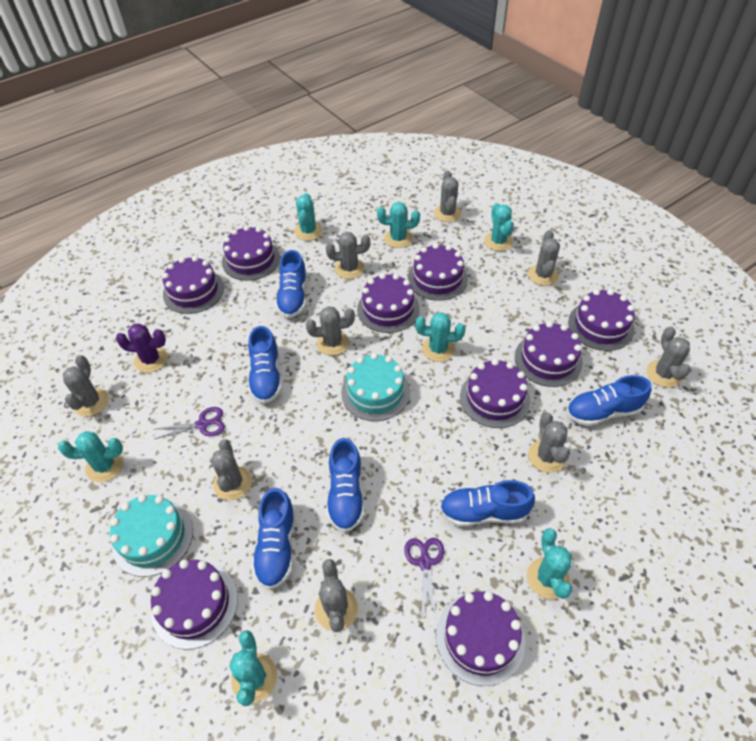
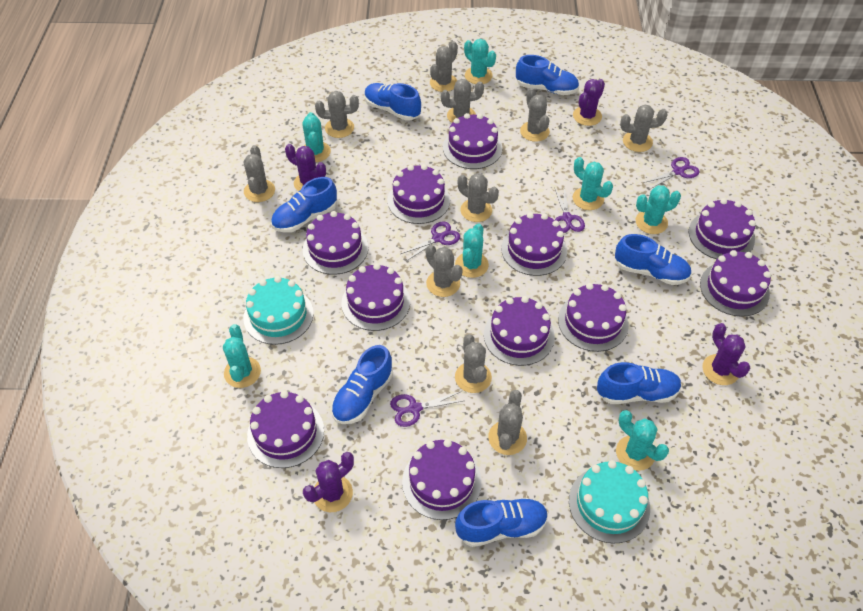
blue shoe: 6 -> 7
grey cactus: 9 -> 10
purple cactus: 1 -> 4
purple cake: 9 -> 11
purple scissors: 2 -> 4

